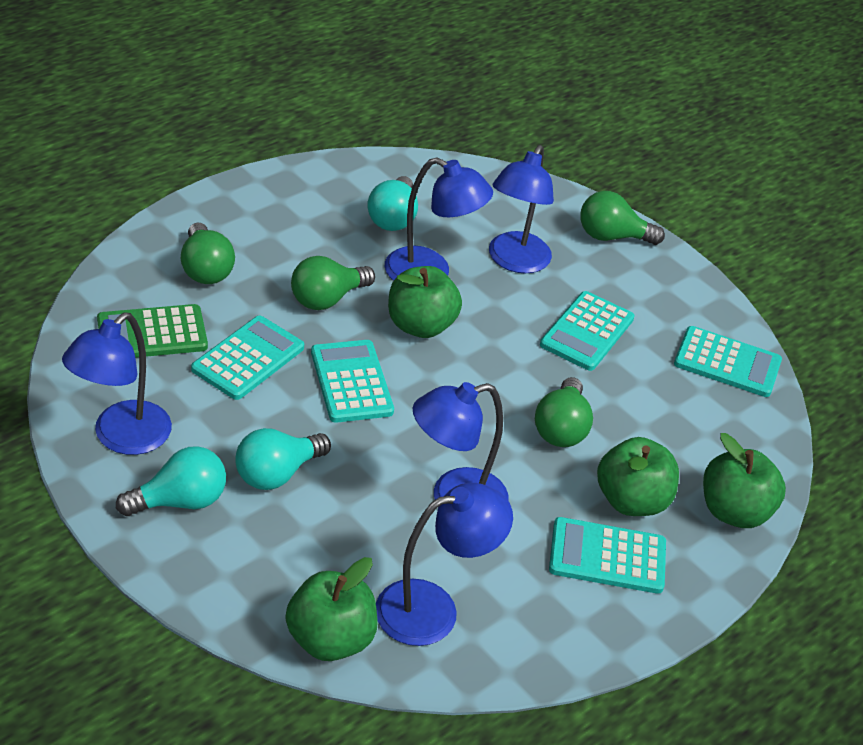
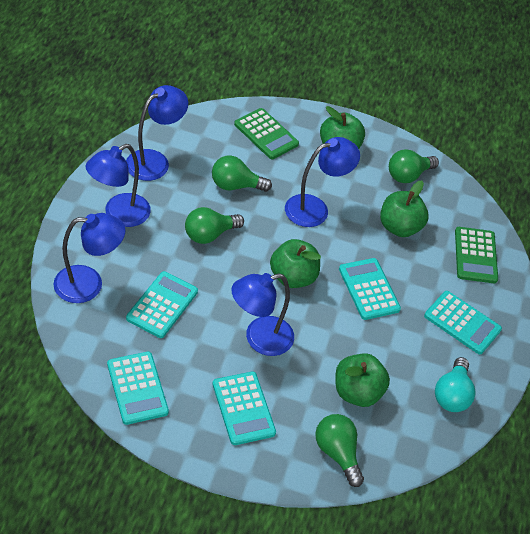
green calculator: 1 -> 2
turquoise light bulb: 3 -> 1

